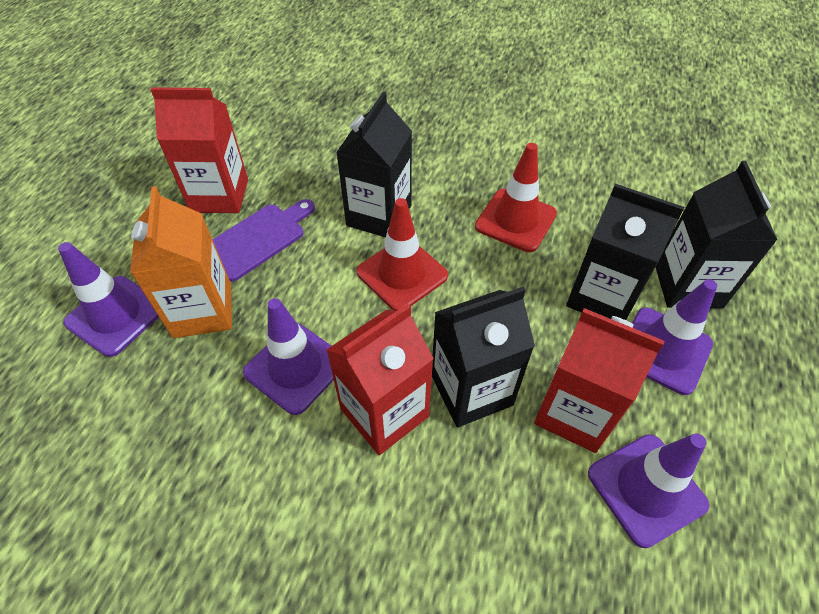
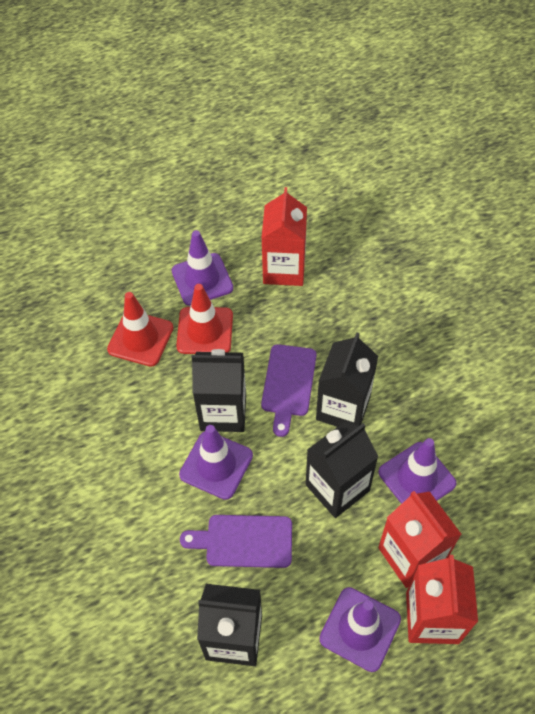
orange carton: 1 -> 0
purple cutting board: 1 -> 2

